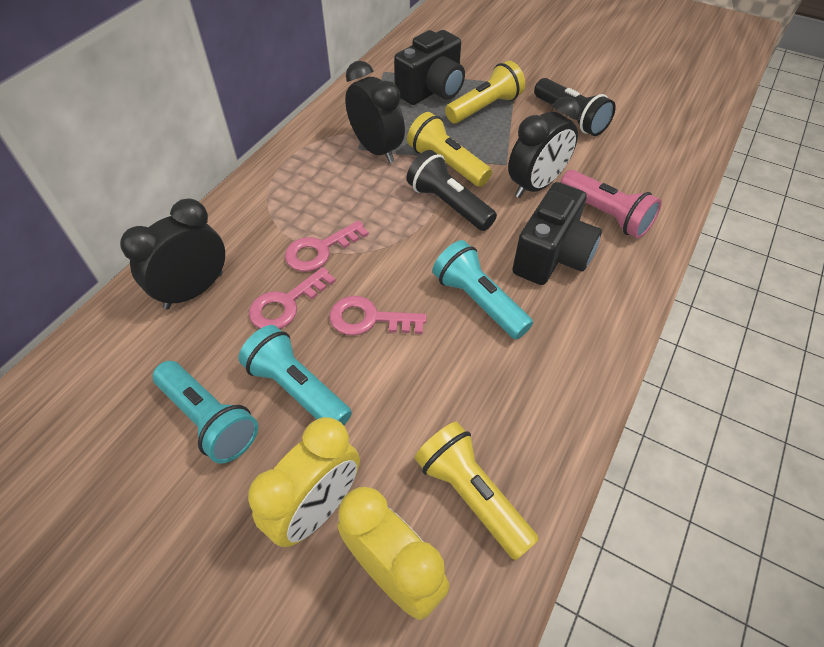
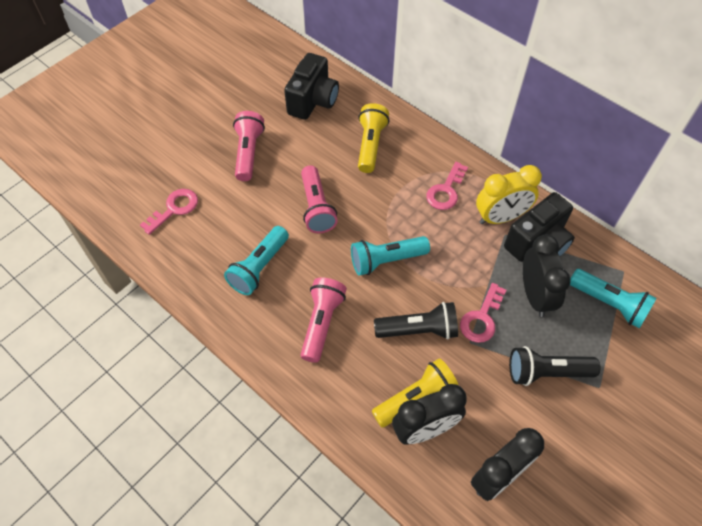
pink flashlight: 1 -> 3
yellow clock: 2 -> 1
yellow flashlight: 3 -> 2

